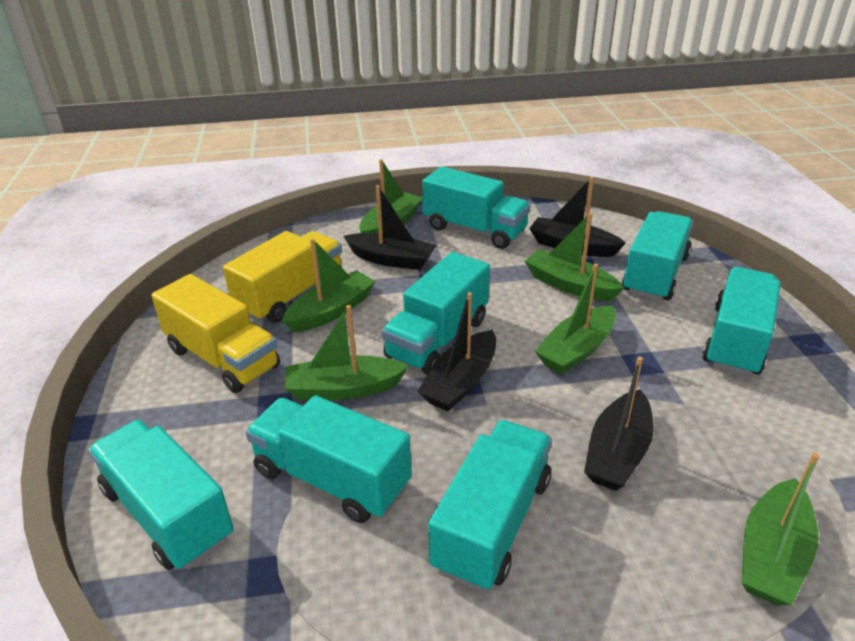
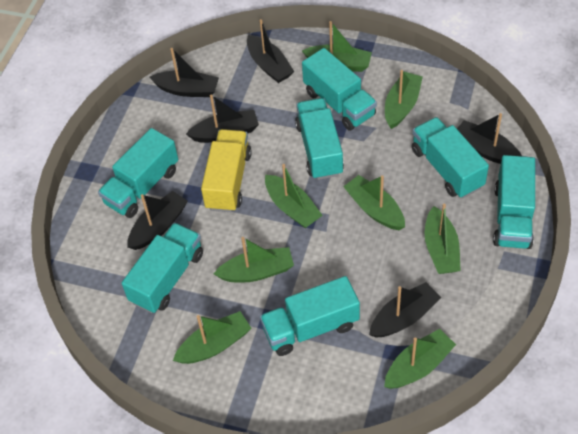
black boat: 4 -> 6
green boat: 6 -> 8
yellow truck: 2 -> 1

